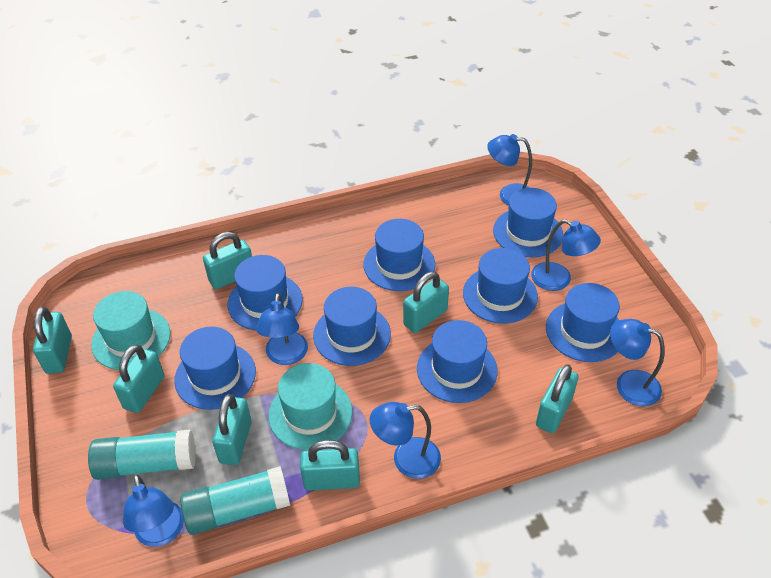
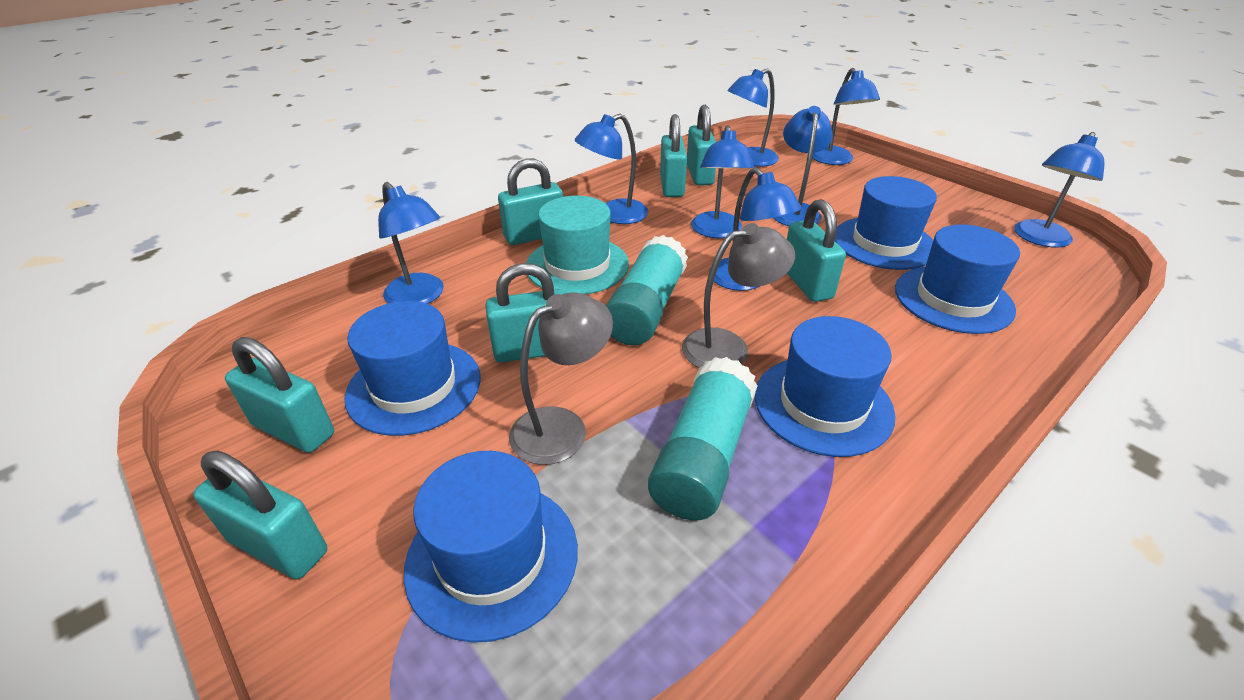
blue hat: 8 -> 5
blue lamp: 6 -> 8
grey lamp: 0 -> 2
turquoise hat: 2 -> 1

